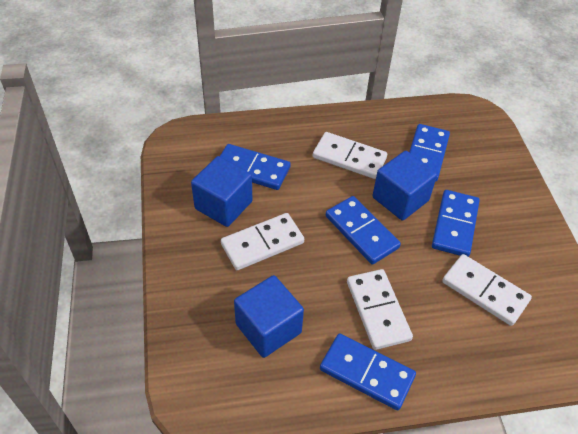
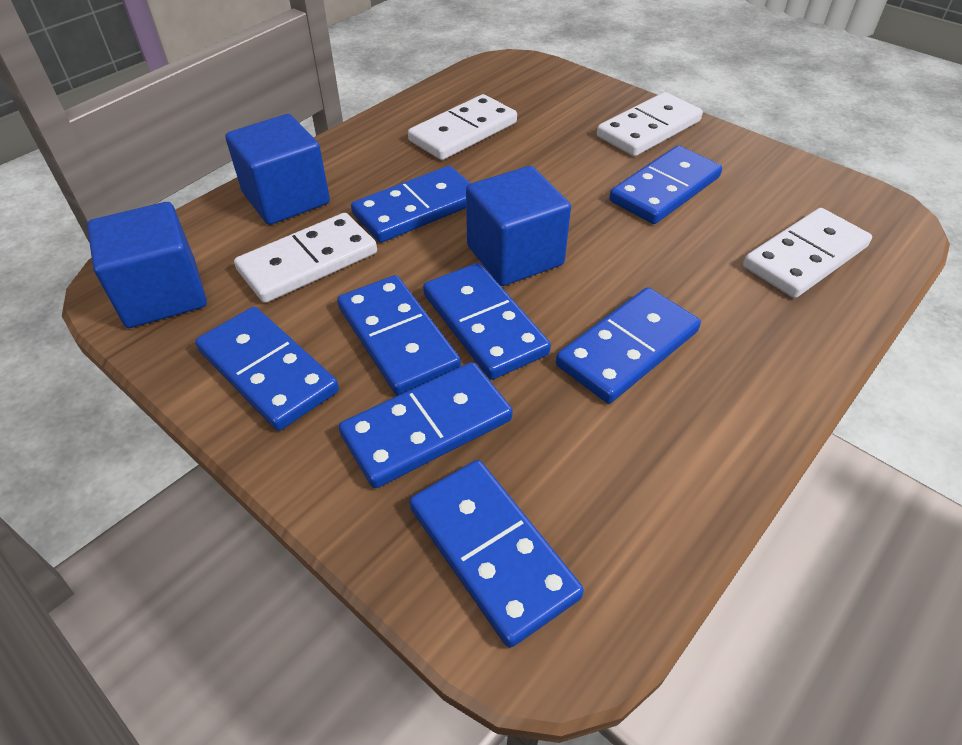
blue domino: 5 -> 8

